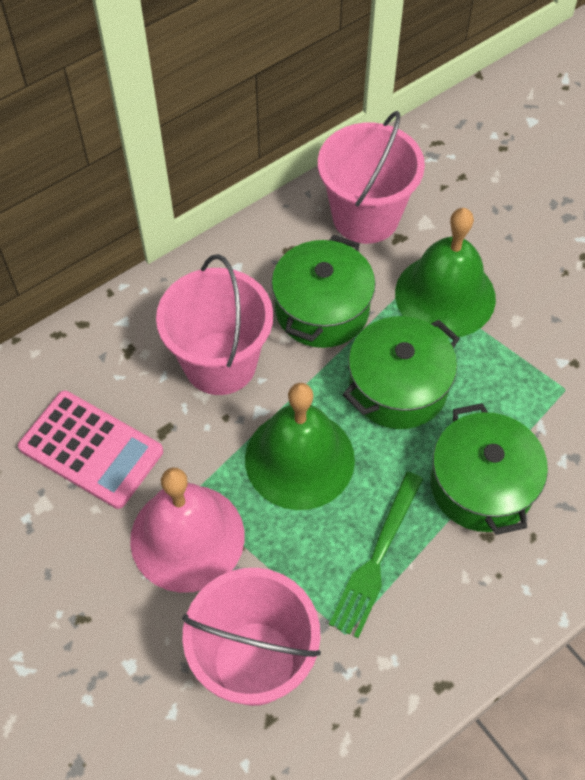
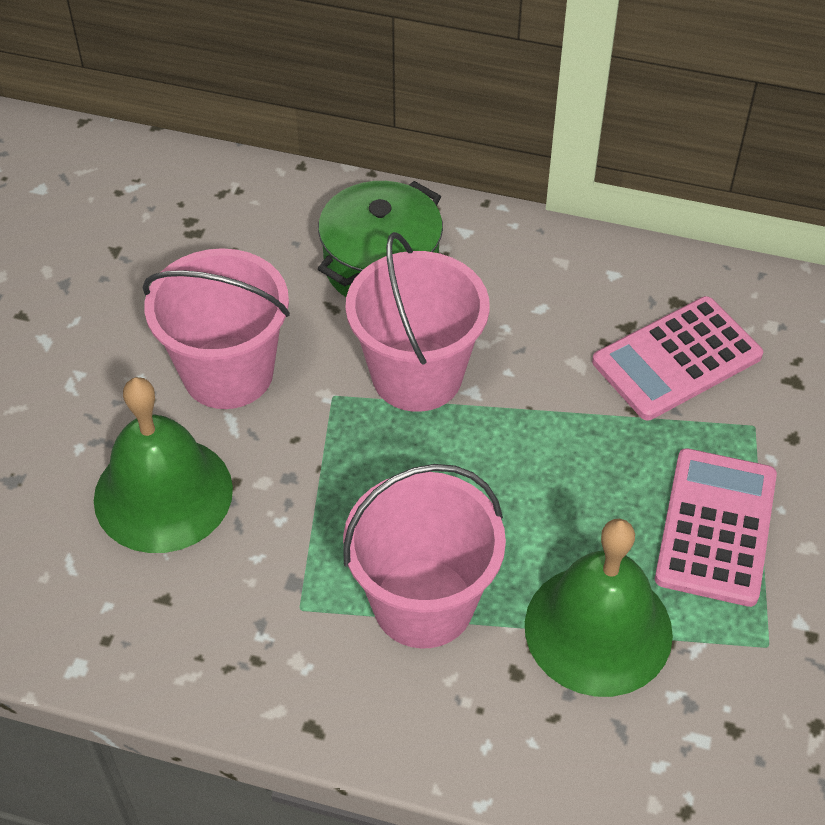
green fork: 1 -> 0
green pot: 3 -> 1
pink bell: 1 -> 0
pink calculator: 1 -> 2

